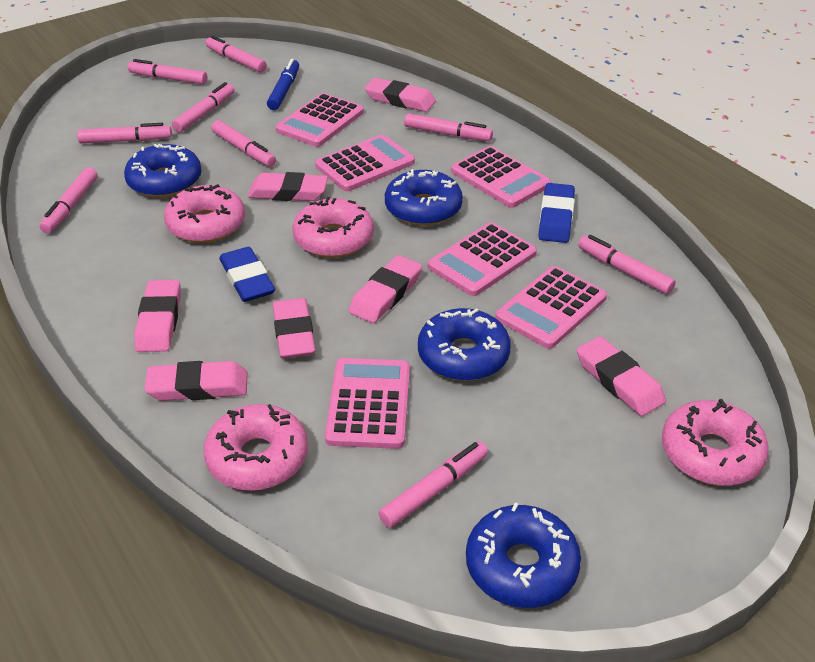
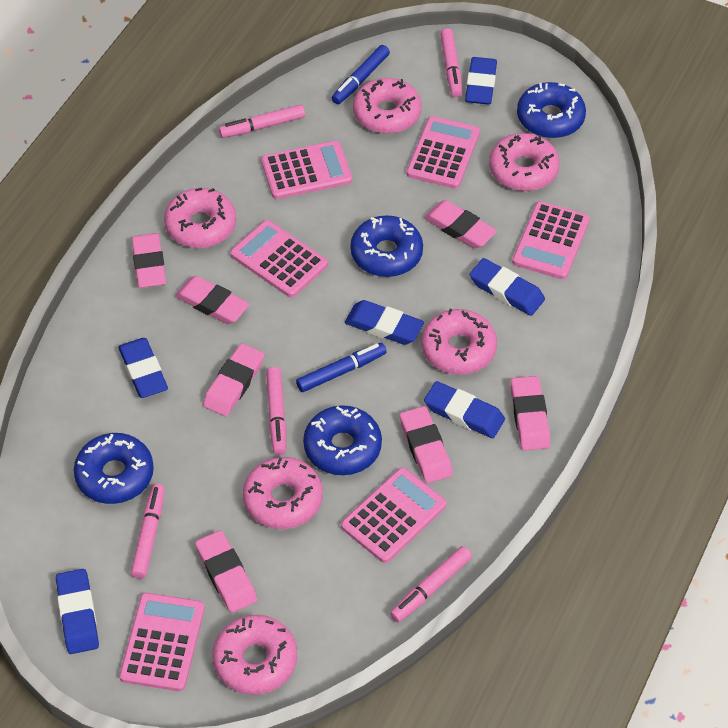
blue eraser: 2 -> 6
blue marker: 1 -> 2
pink donut: 4 -> 6
pink marker: 9 -> 5

